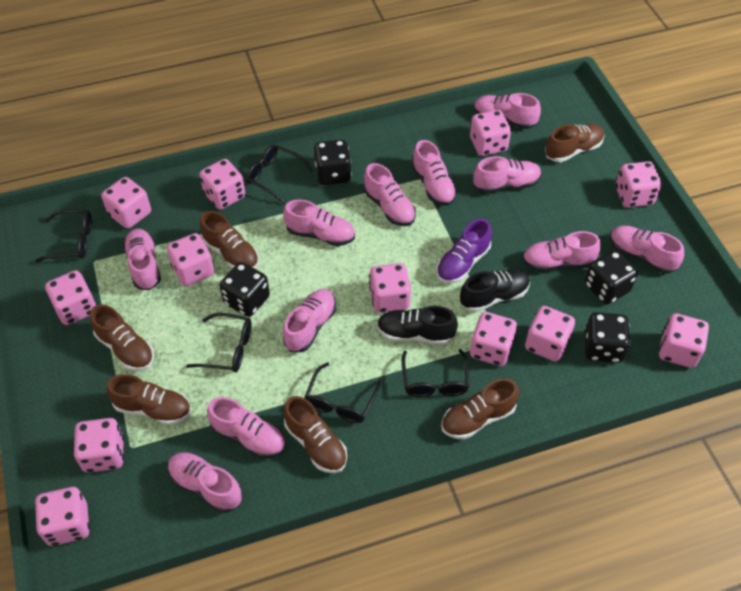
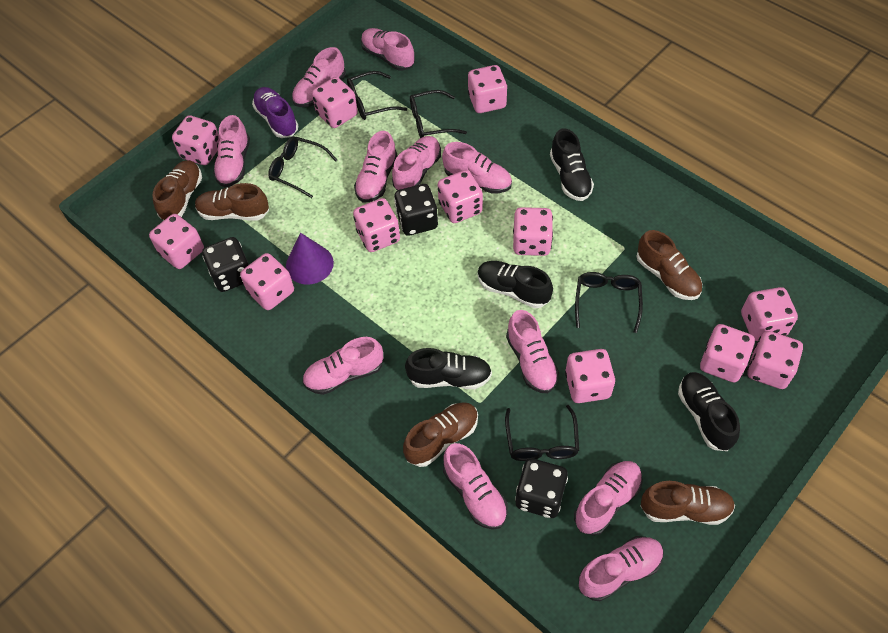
black dice: 4 -> 3
black shoe: 2 -> 4
brown shoe: 6 -> 5
purple cone: 0 -> 1

